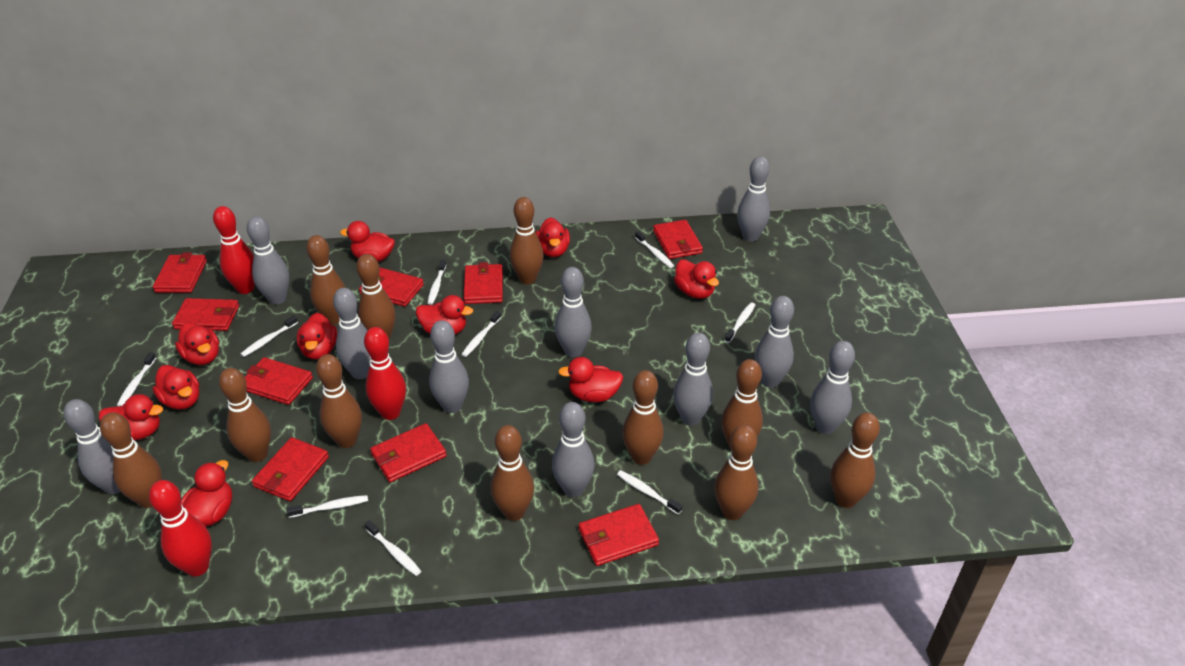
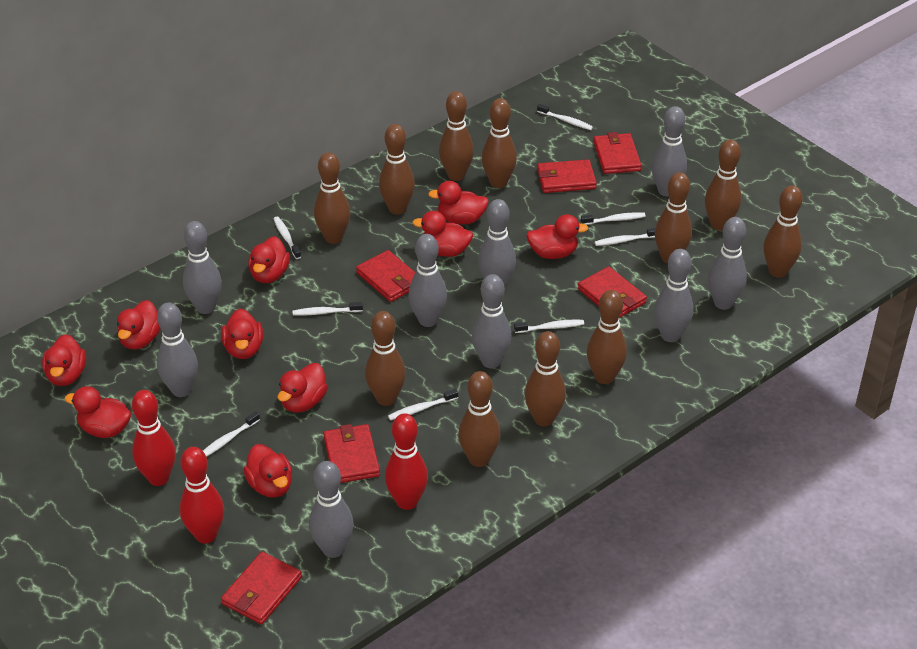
grey bowling pin: 10 -> 9
red wallet: 9 -> 6
white toothbrush: 9 -> 8

